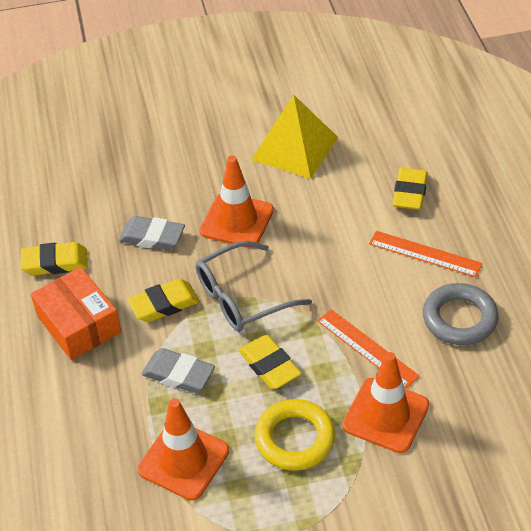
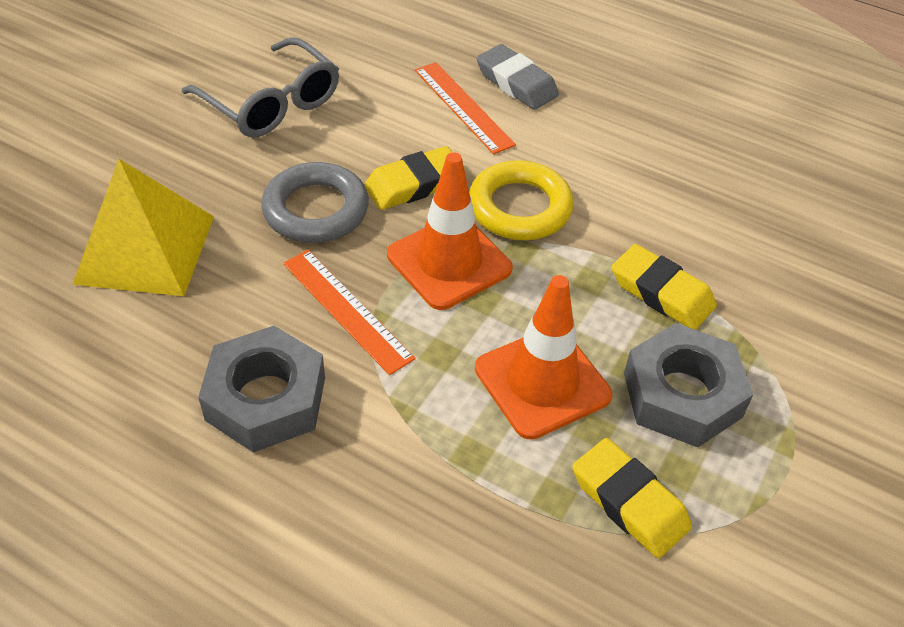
grey eraser: 2 -> 1
grey nut: 0 -> 2
orange box: 1 -> 0
orange traffic cone: 3 -> 2
yellow eraser: 4 -> 3

